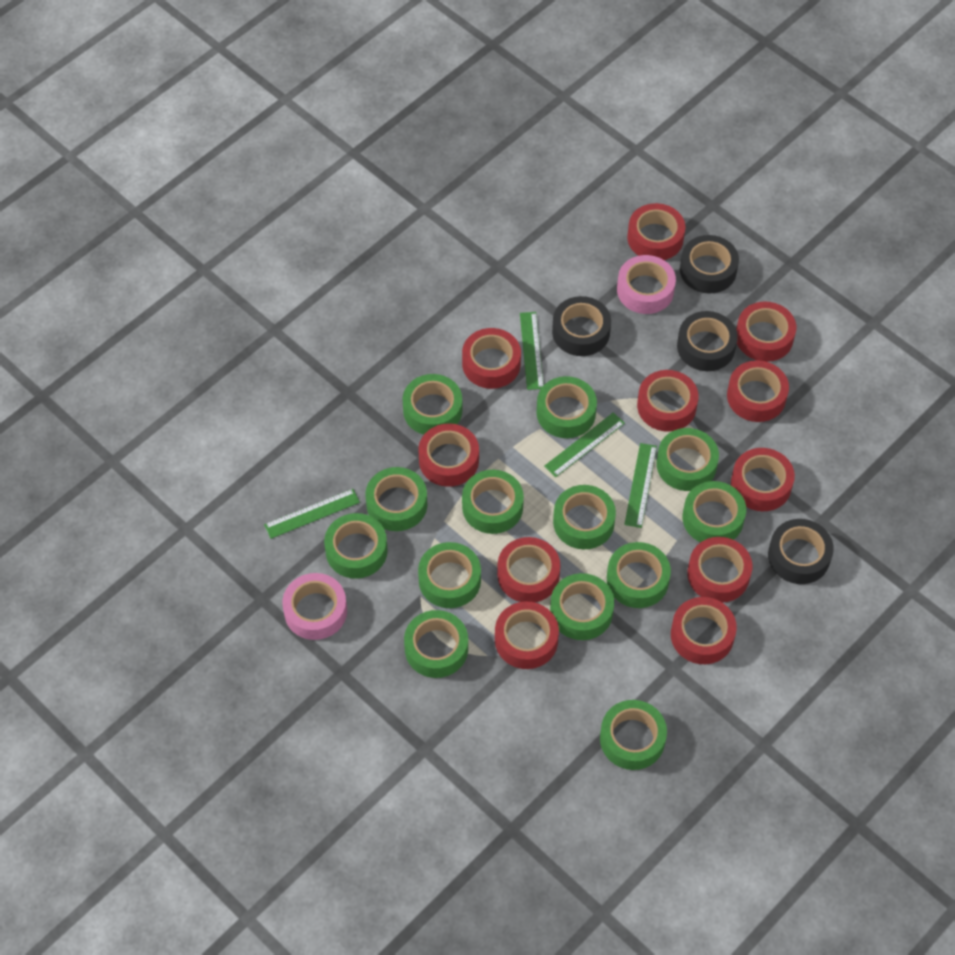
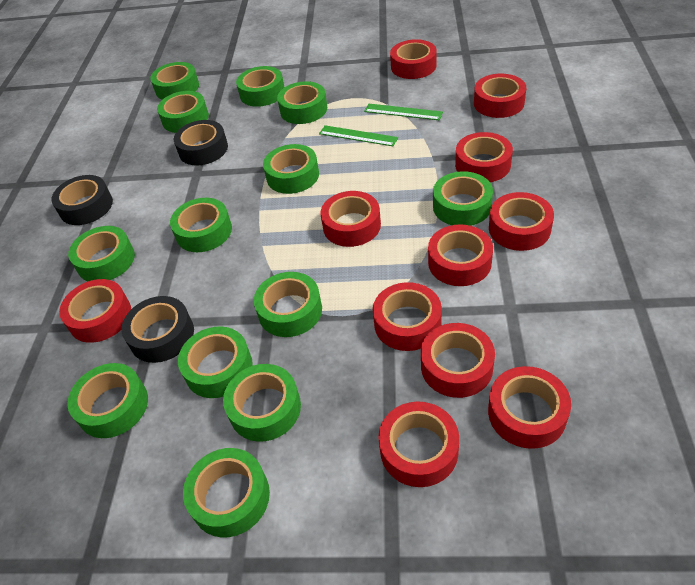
black tape: 4 -> 3
green ruler: 4 -> 2
pink tape: 2 -> 0

